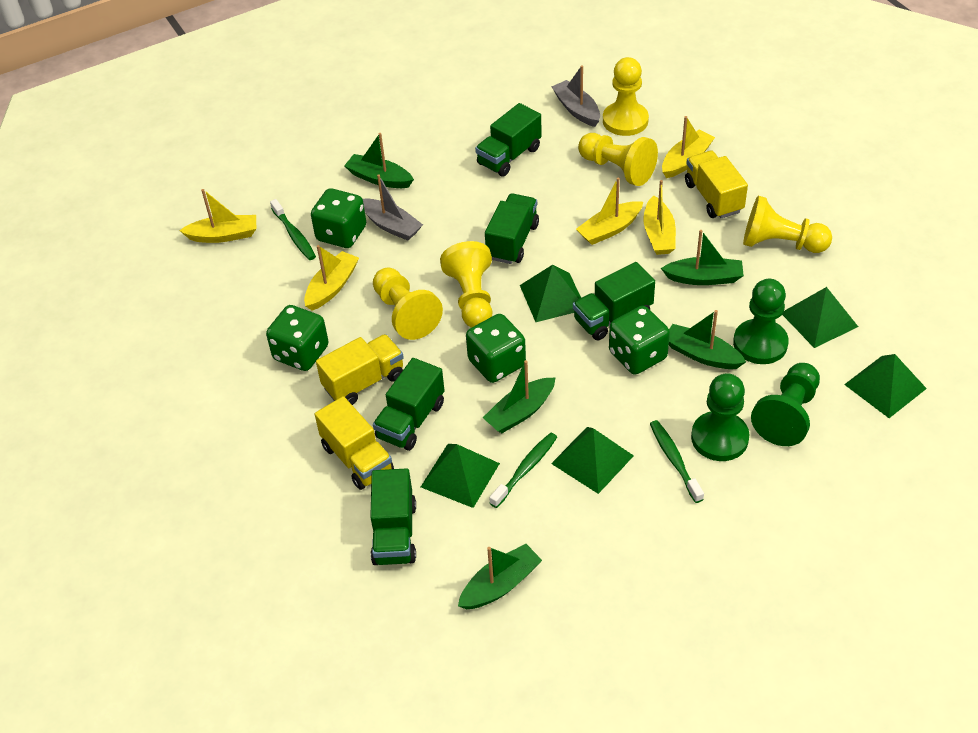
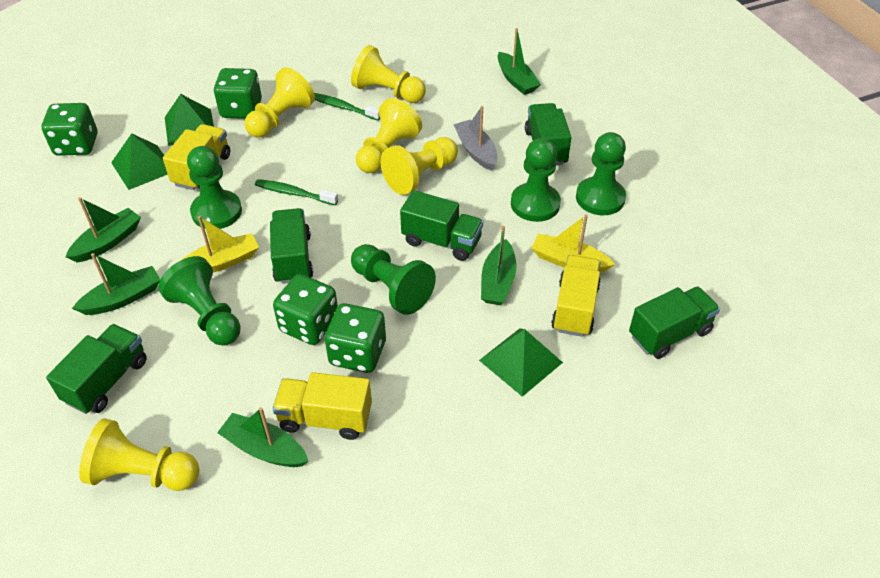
green pawn: 3 -> 5
green pyramid: 5 -> 3
green toothbrush: 3 -> 2
grey boat: 2 -> 1
yellow boat: 5 -> 2

